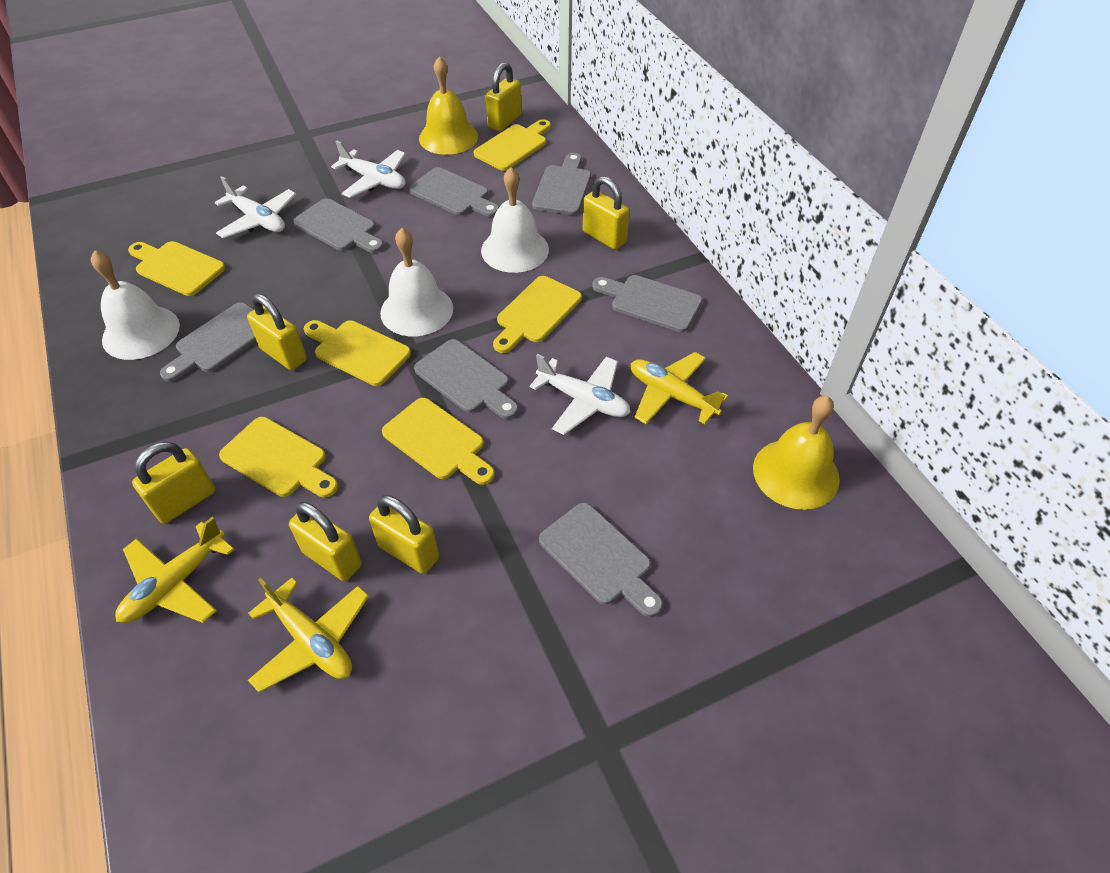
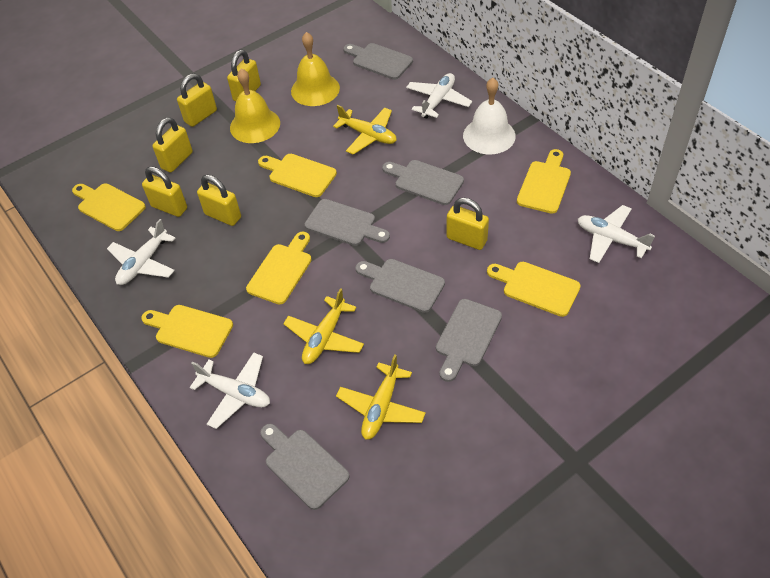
grey cutting board: 7 -> 6
white bell: 3 -> 1
white plane: 3 -> 4

